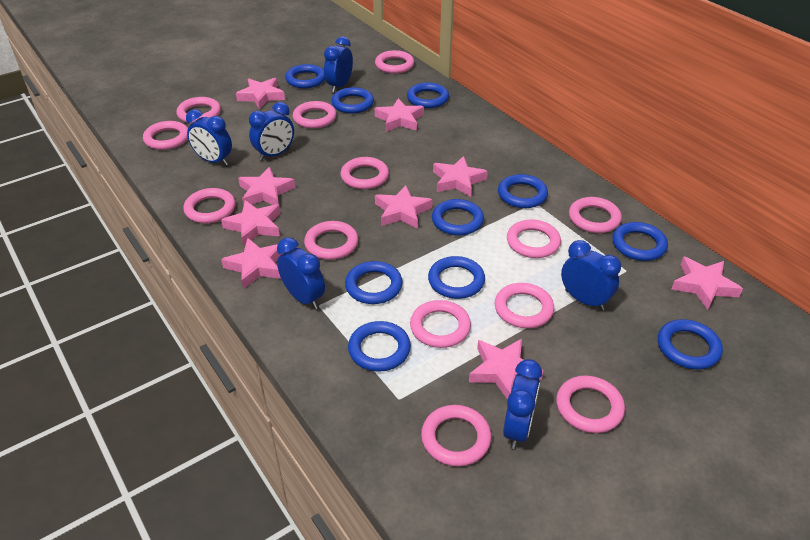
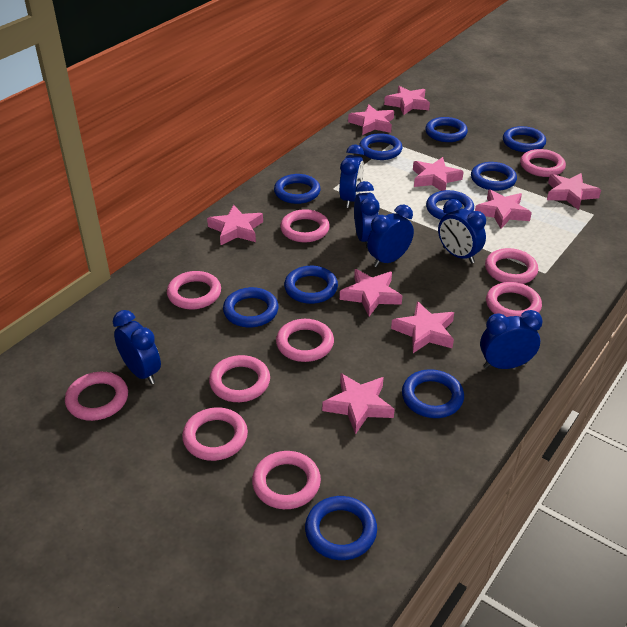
pink ring: 13 -> 10

